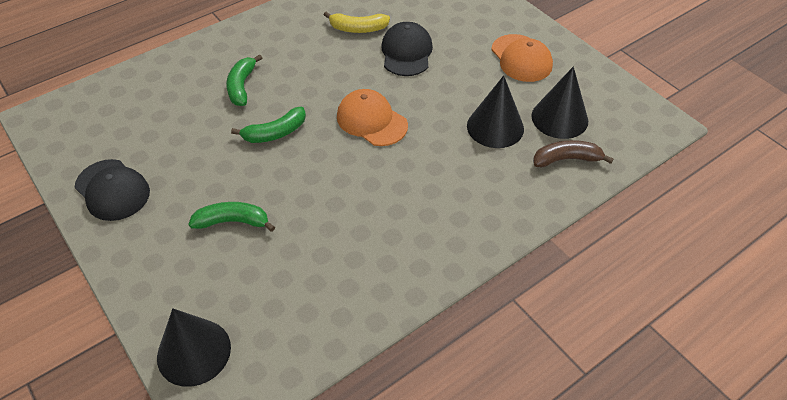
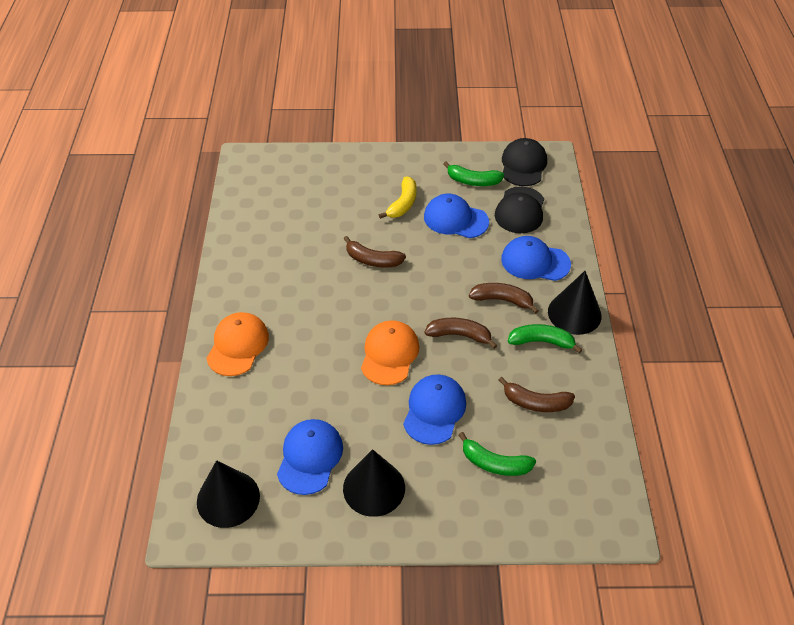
blue cap: 0 -> 4
brown banana: 1 -> 4

